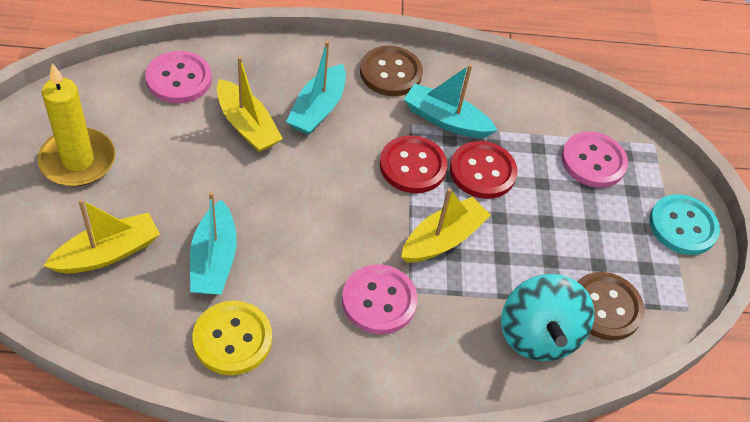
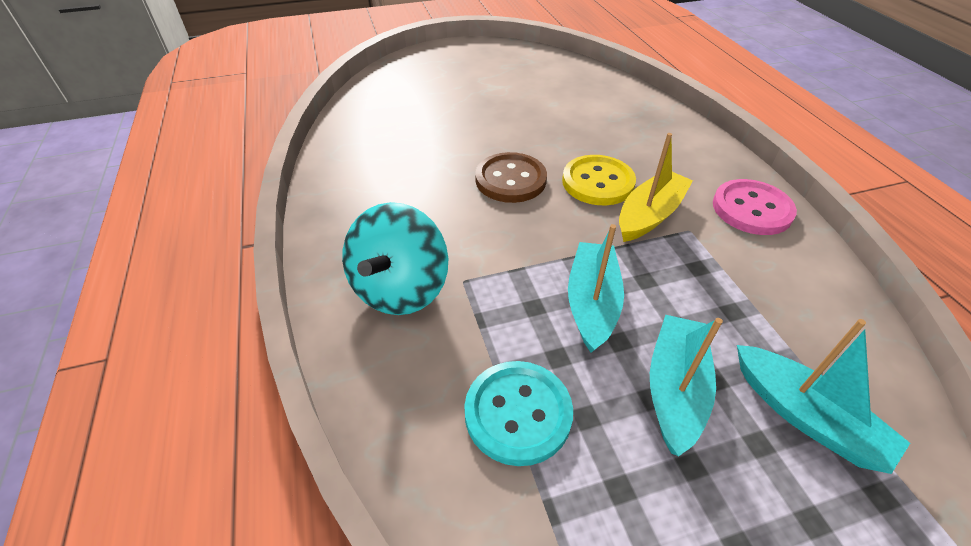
brown button: 2 -> 1
pink button: 3 -> 1
red button: 2 -> 0
yellow boat: 3 -> 1
yellow candle: 1 -> 0

